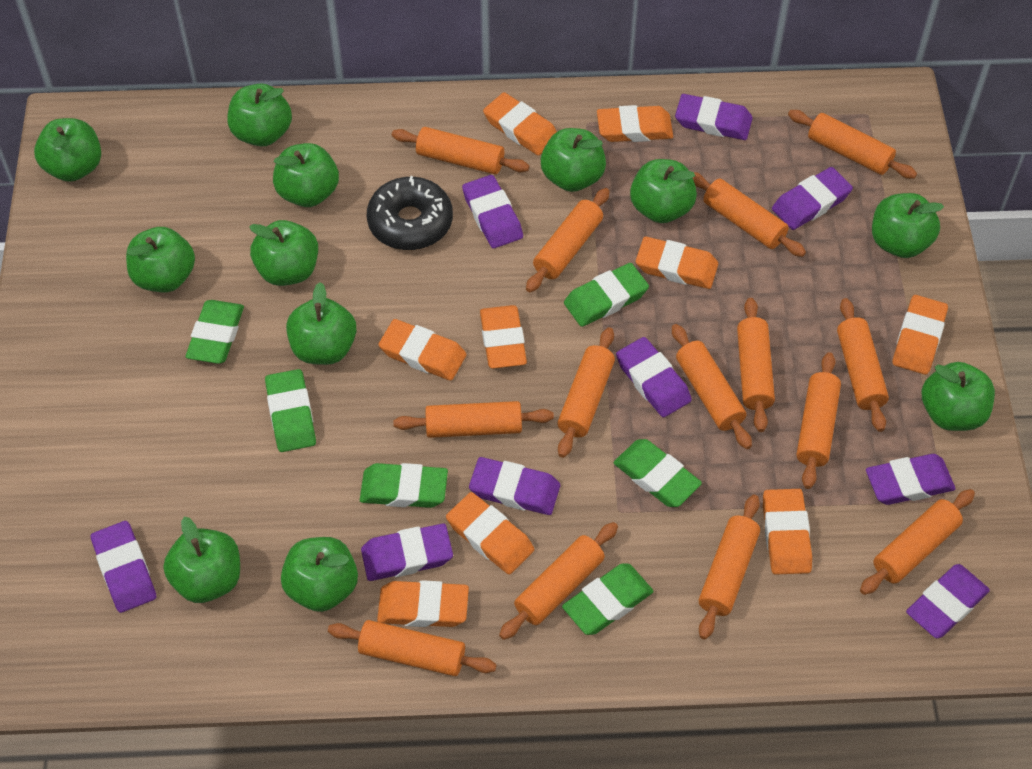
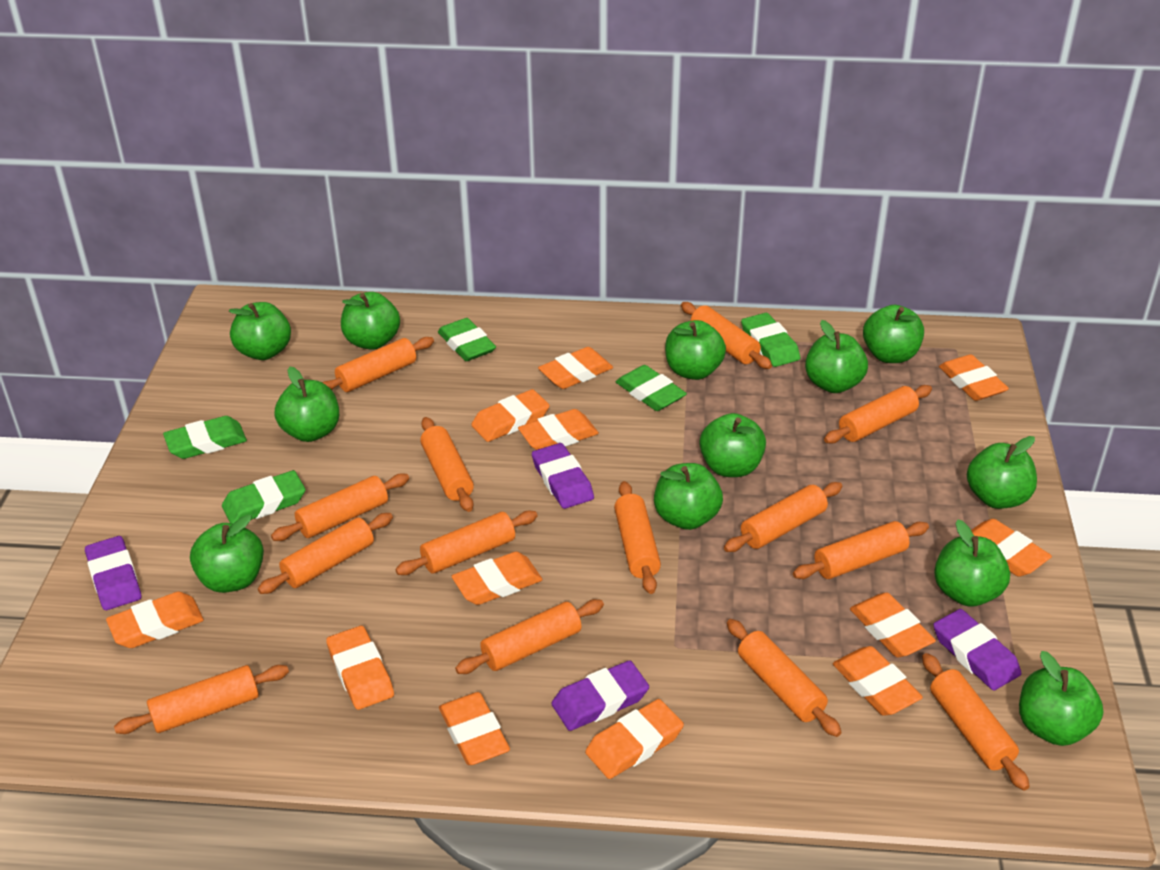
black donut: 1 -> 0
green eraser: 6 -> 5
orange eraser: 9 -> 12
purple eraser: 9 -> 4

